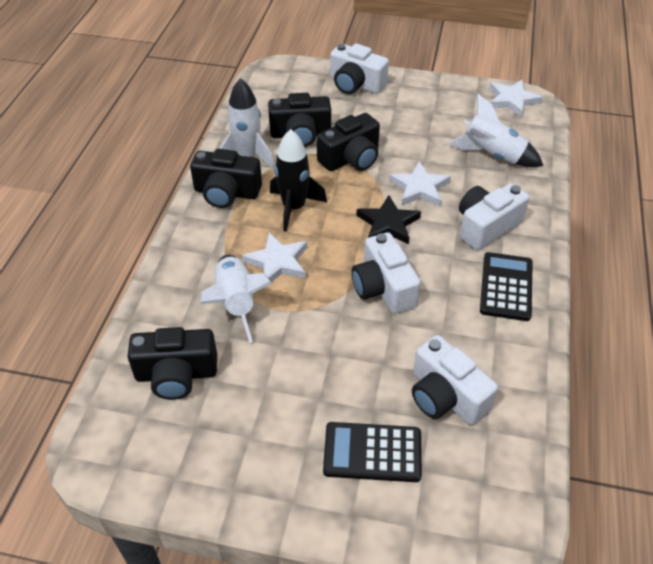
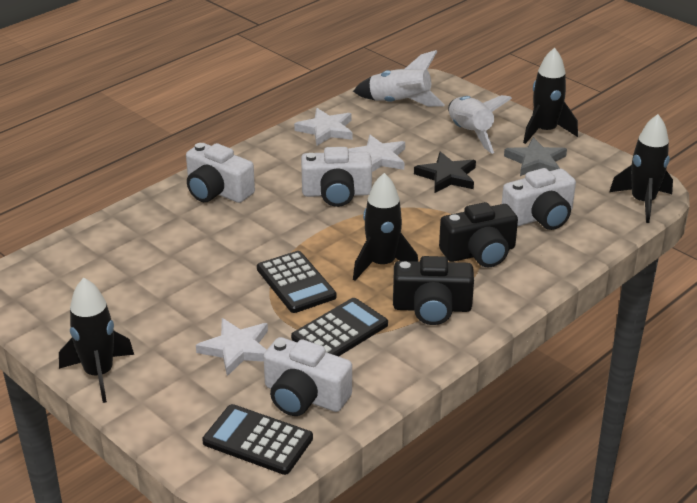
black calculator: 2 -> 3
black camera: 4 -> 2
black rocket: 1 -> 4
grey star: 0 -> 1
white rocket: 3 -> 2

